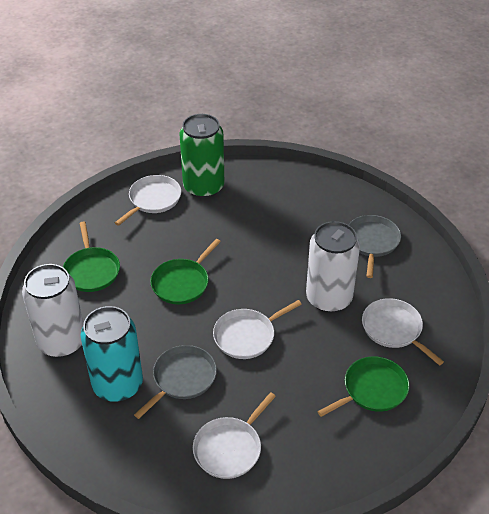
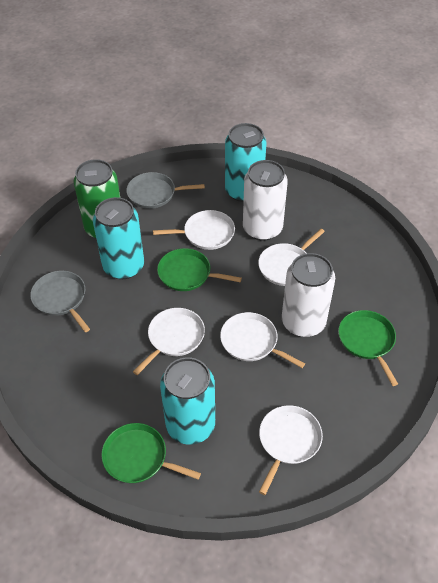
turquoise can: 1 -> 3
white pan: 4 -> 5

